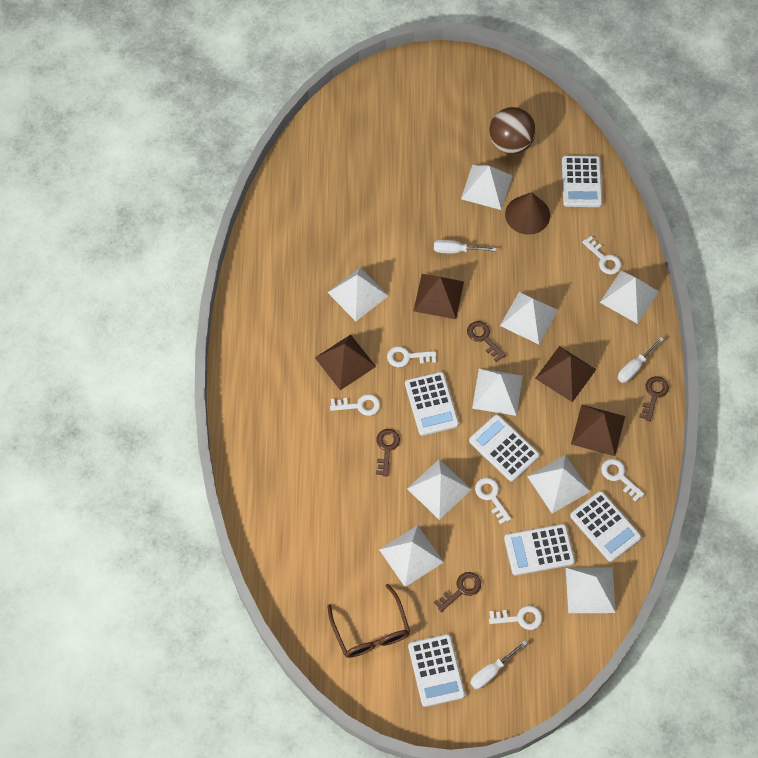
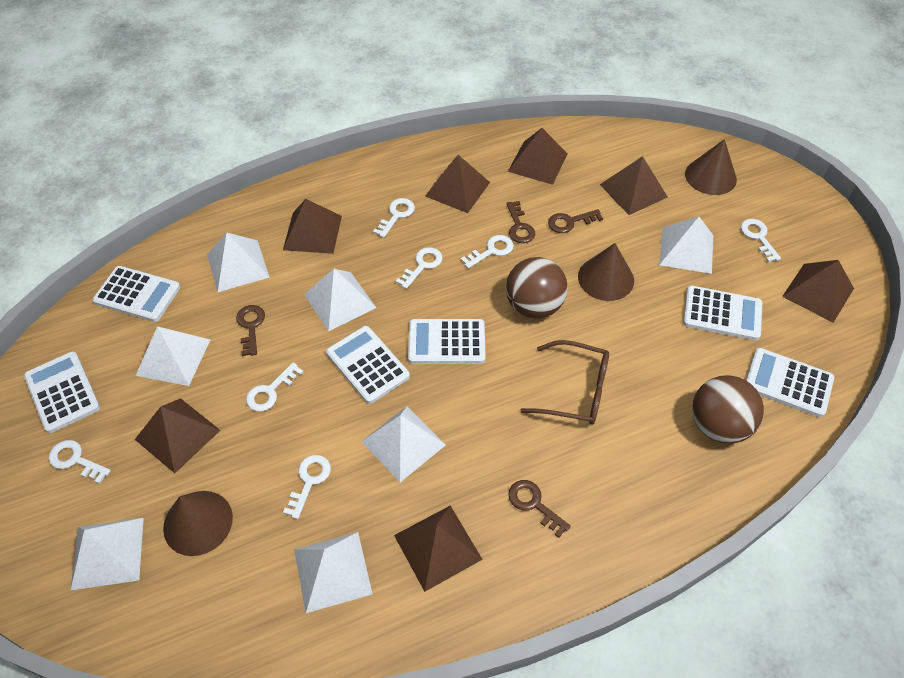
brown ball: 1 -> 2
brown cone: 1 -> 3
brown pyramid: 4 -> 7
white key: 6 -> 7
white pyramid: 9 -> 7
white screwdriver: 3 -> 0

